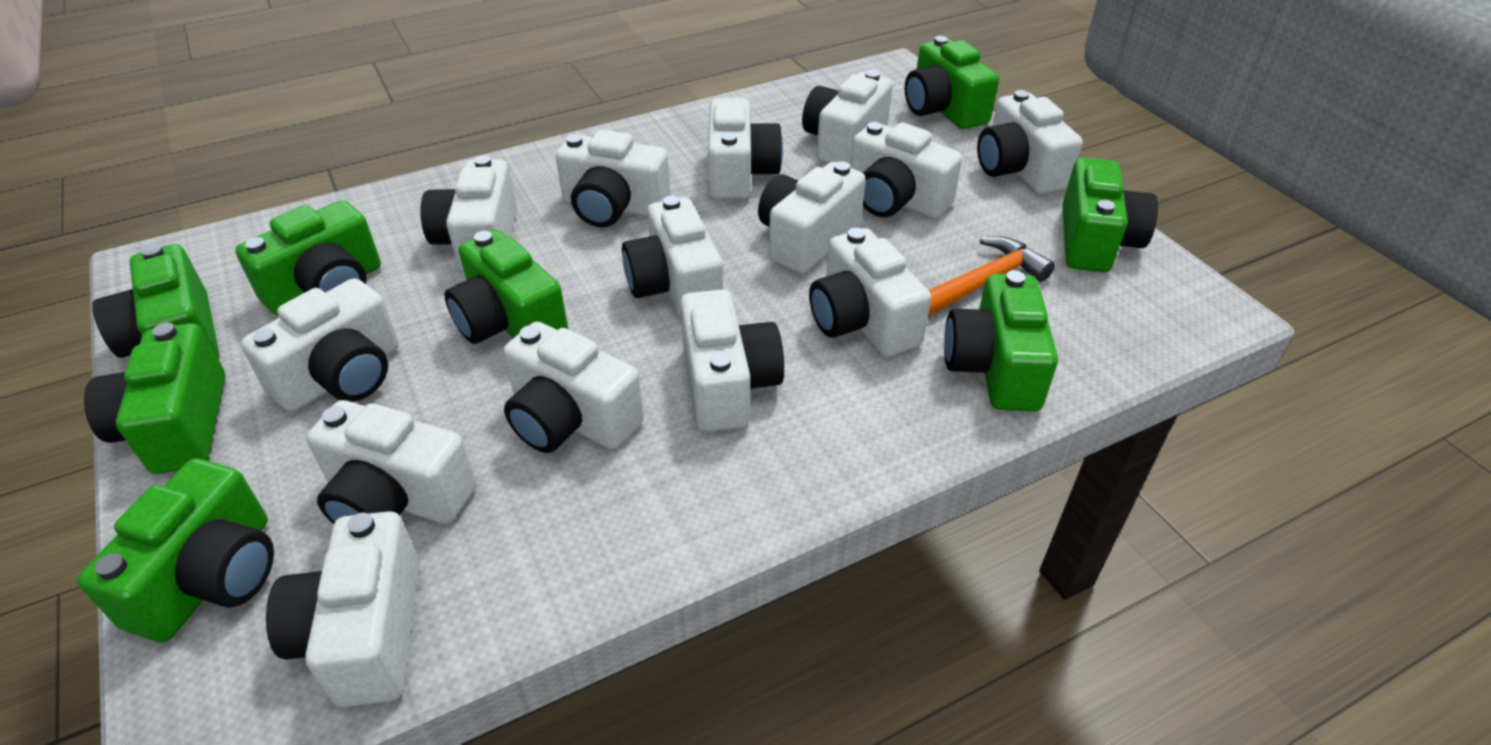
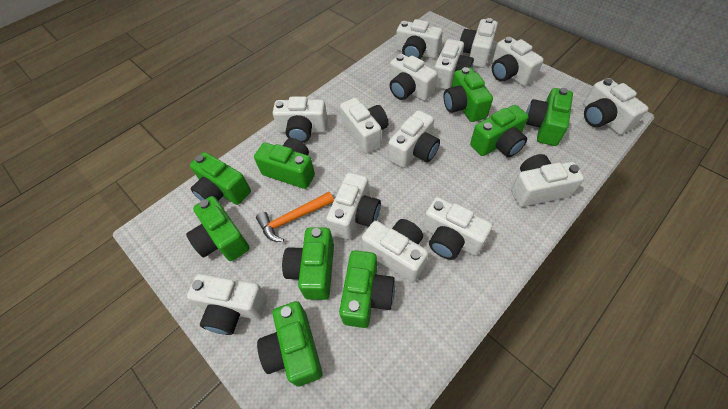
green camera: 8 -> 9

